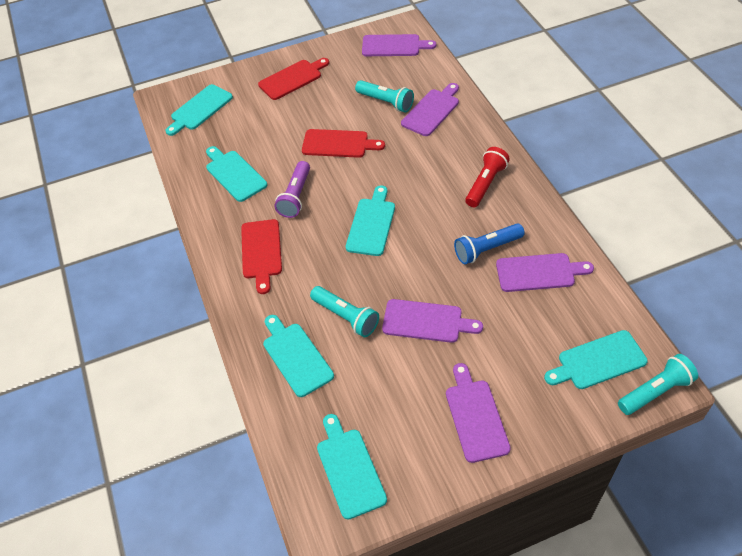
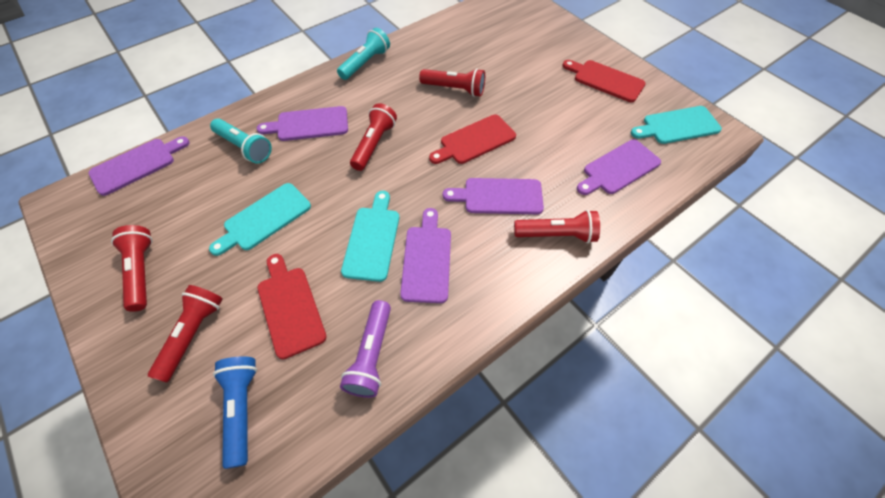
red flashlight: 1 -> 5
turquoise cutting board: 6 -> 3
turquoise flashlight: 3 -> 2

